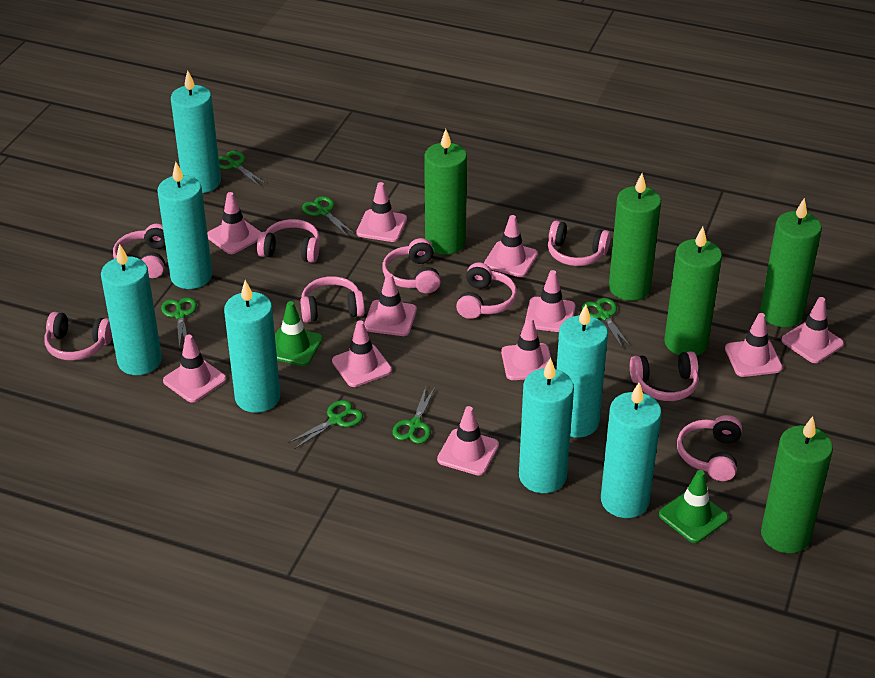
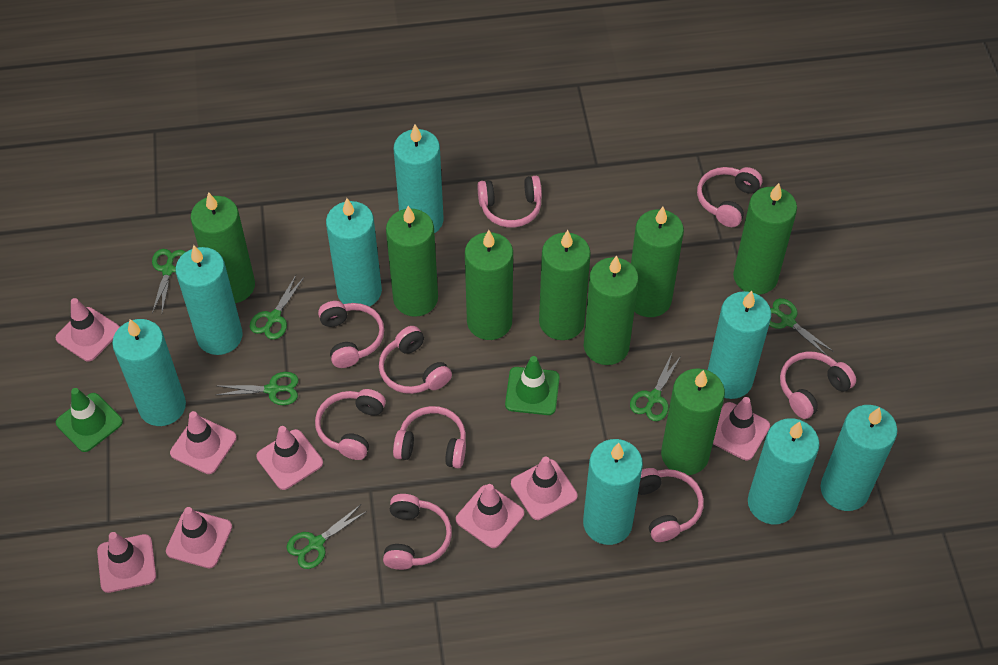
green candle: 5 -> 8
pink traffic cone: 11 -> 8
turquoise candle: 7 -> 8

